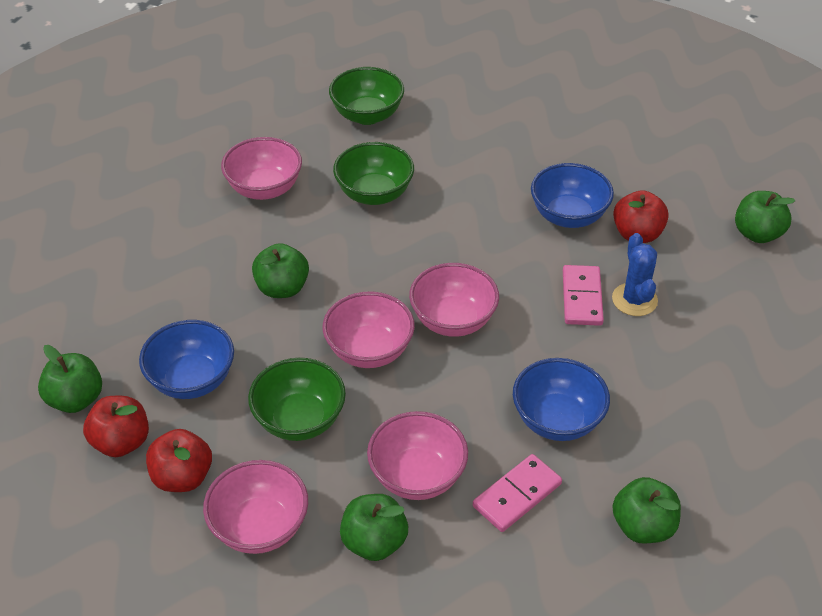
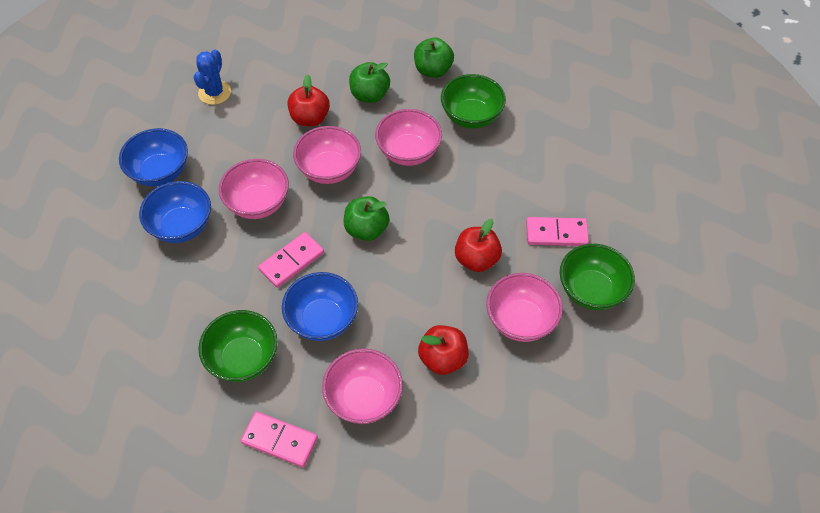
green apple: 5 -> 3
pink domino: 2 -> 3

